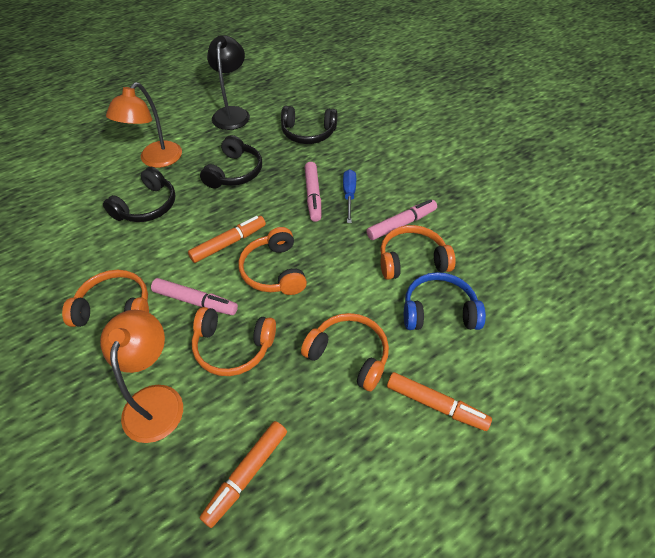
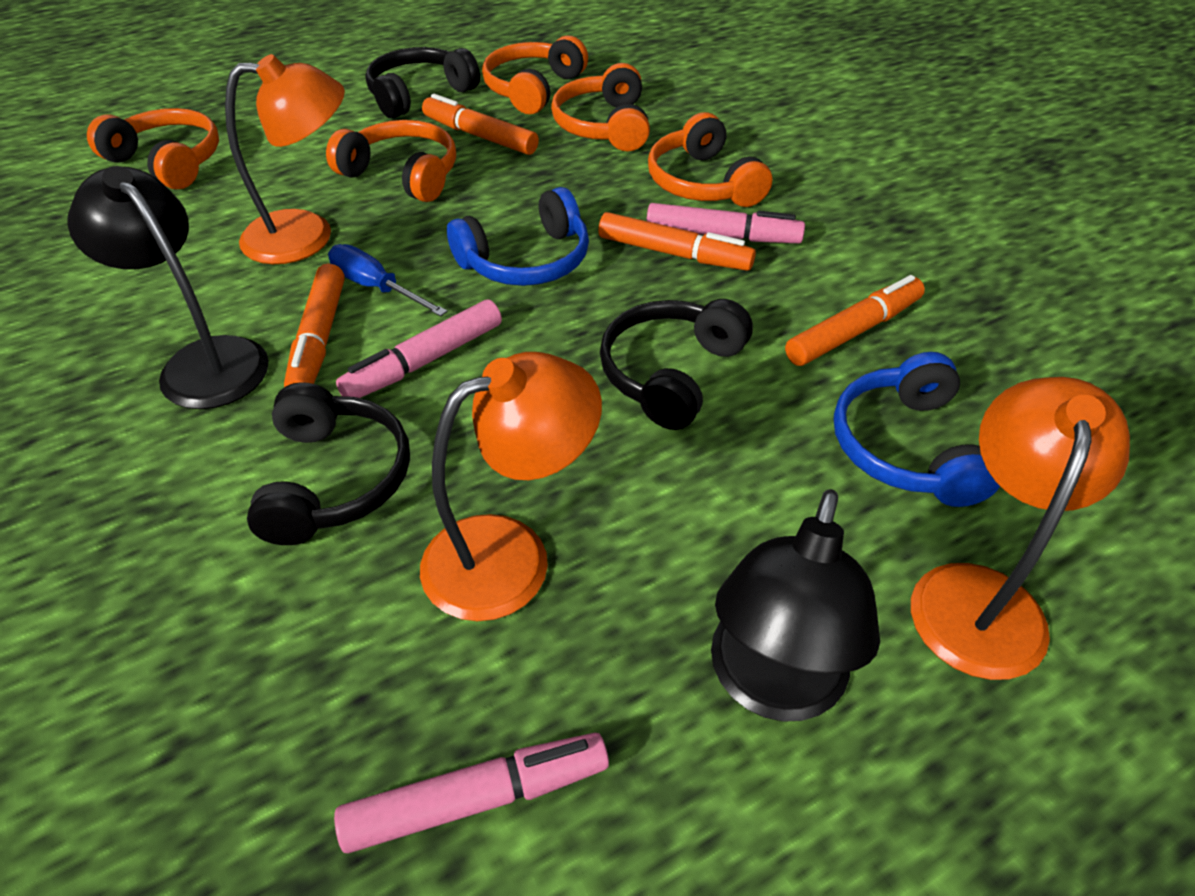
black lamp: 1 -> 2
blue headphones: 1 -> 2
orange lamp: 2 -> 3
orange marker: 3 -> 4

